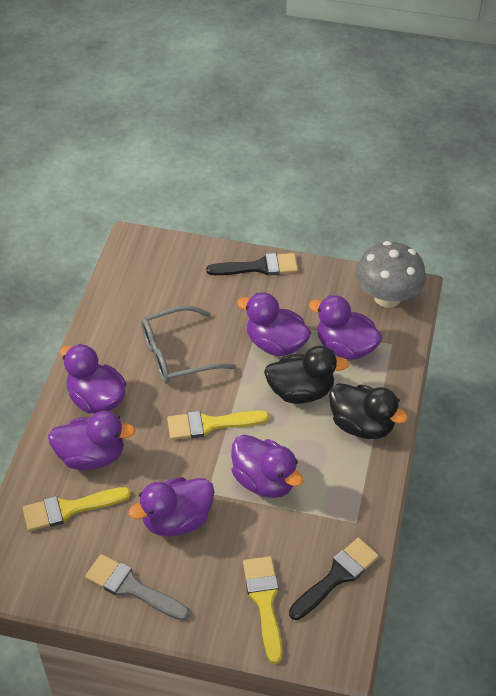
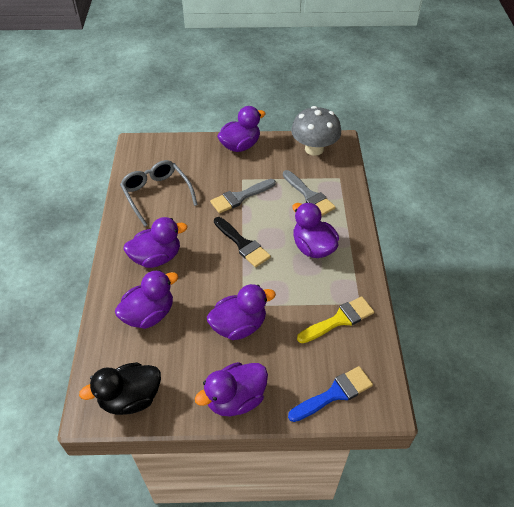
black brush: 2 -> 1
black duck: 2 -> 1
blue brush: 0 -> 1
grey brush: 1 -> 2
yellow brush: 3 -> 1

